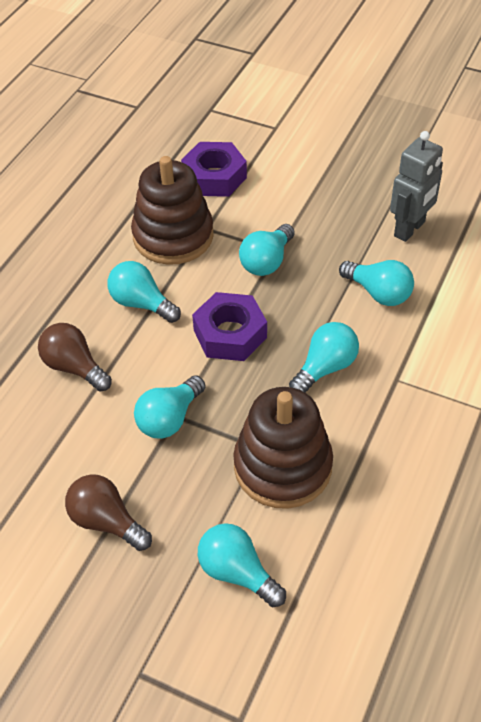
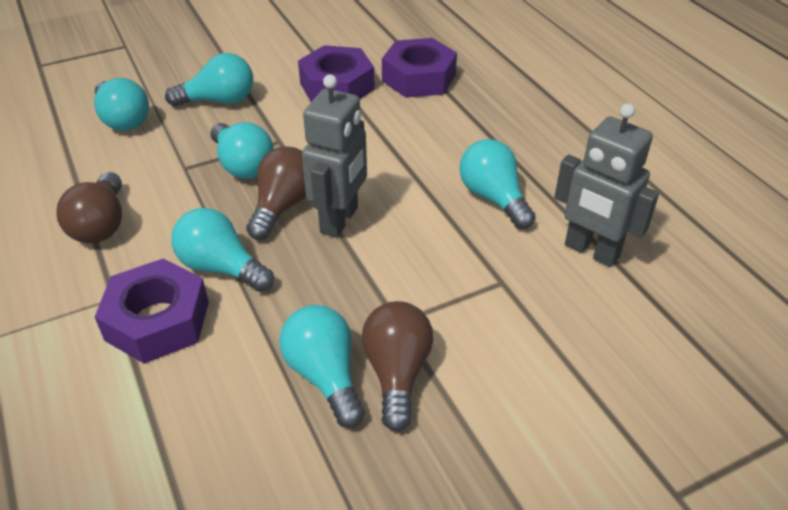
brown light bulb: 2 -> 3
brown stacking toy: 2 -> 0
grey robot: 1 -> 2
purple nut: 2 -> 3

